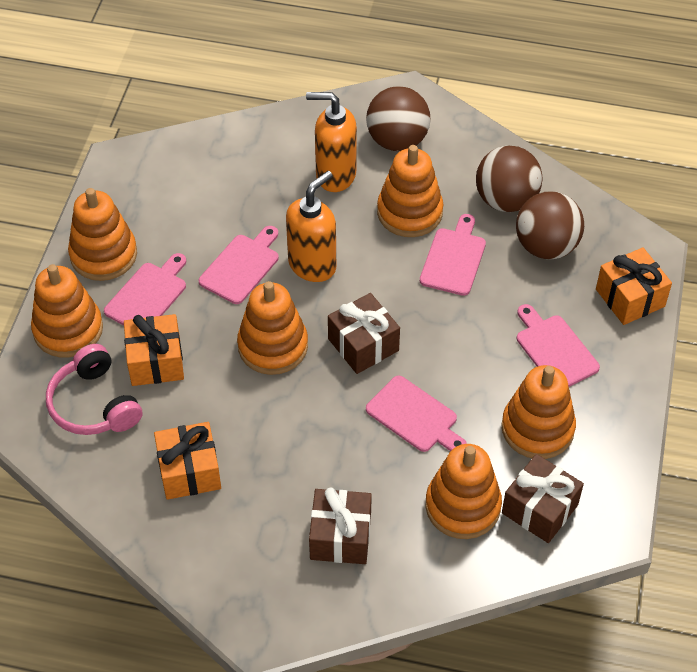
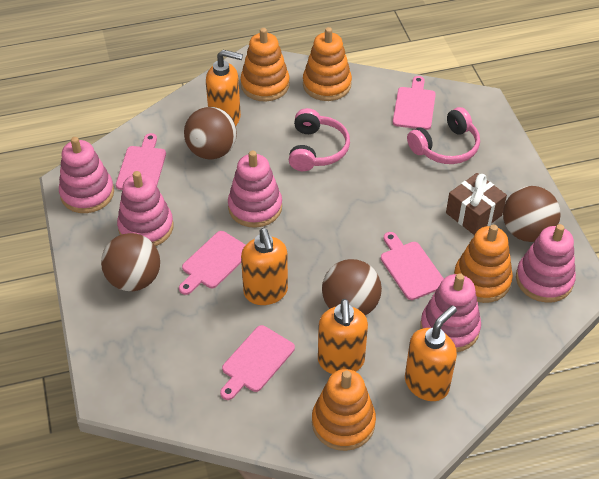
brown ball: 3 -> 4
brown gift: 3 -> 1
orange gift: 3 -> 0
orange soap dispenser: 2 -> 4
orange stacking toy: 6 -> 4
pink headphones: 1 -> 2
pink stacking toy: 0 -> 5

